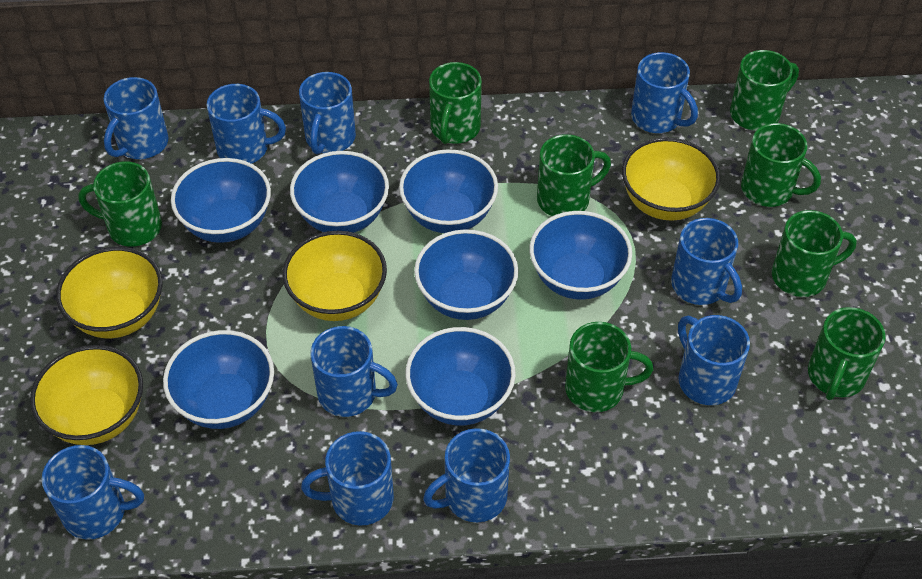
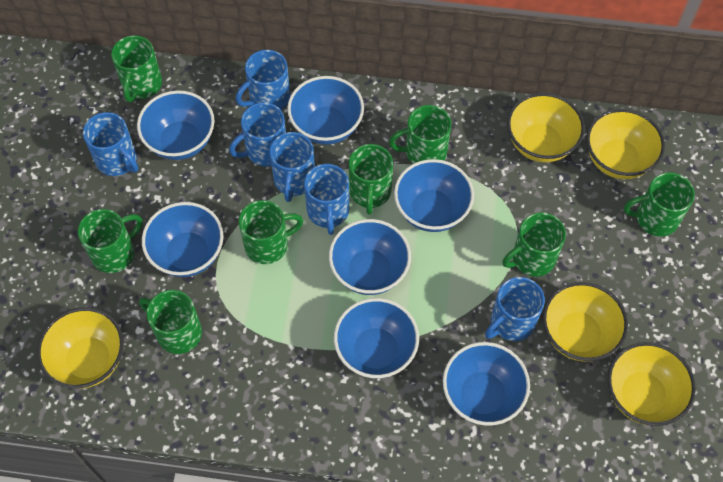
blue mug: 10 -> 6
yellow bowl: 4 -> 5

